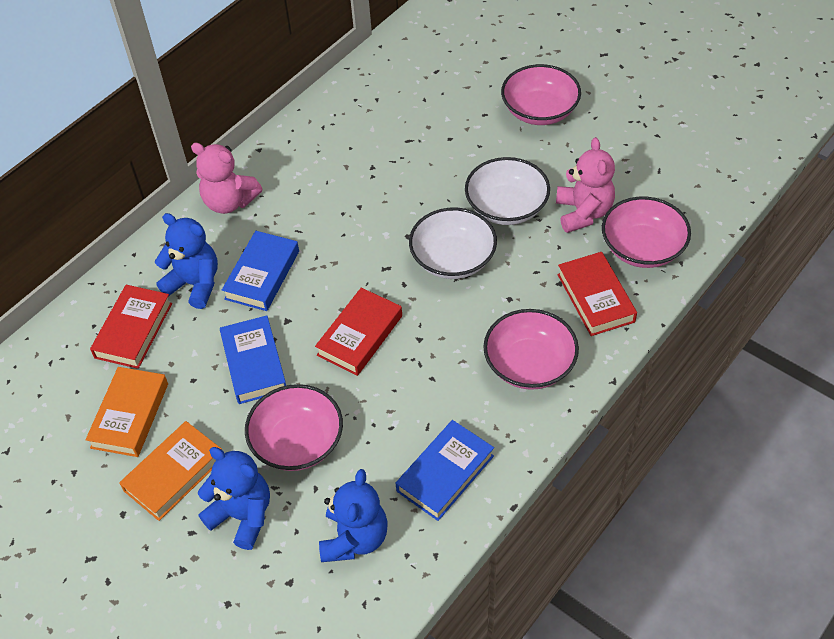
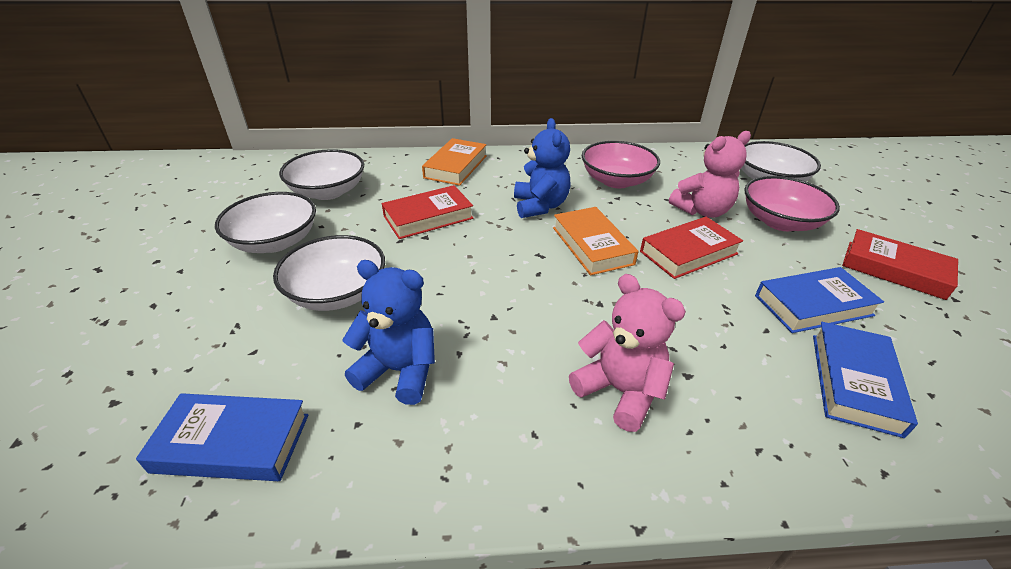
blue teddy bear: 3 -> 2
pink bowl: 4 -> 2
white bowl: 2 -> 4

